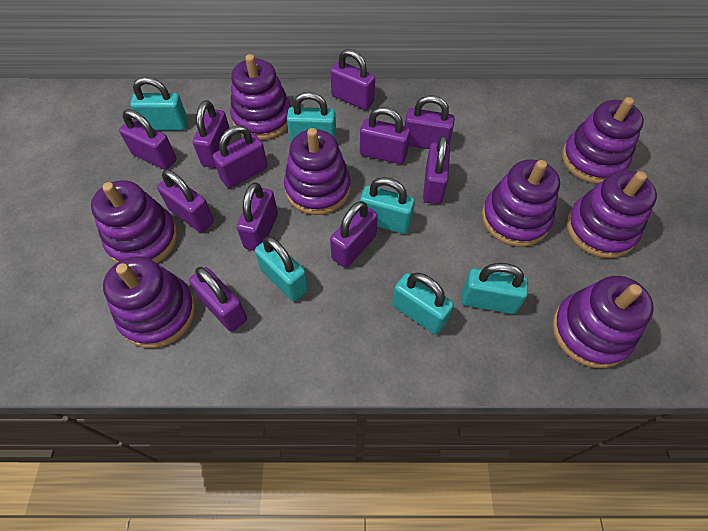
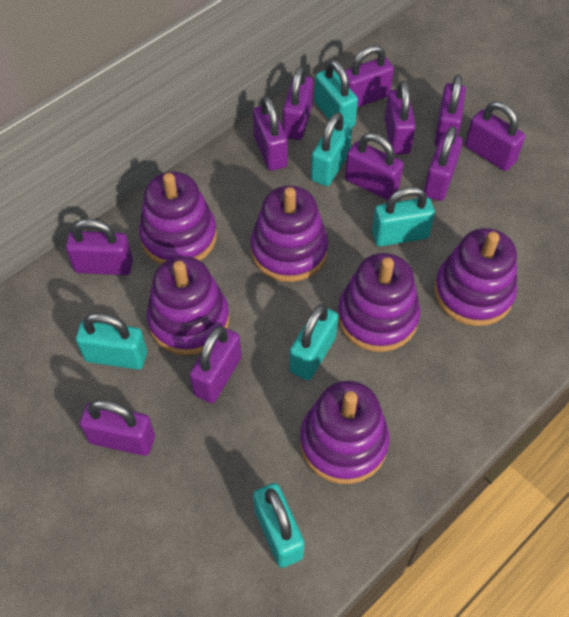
purple stacking toy: 8 -> 6

